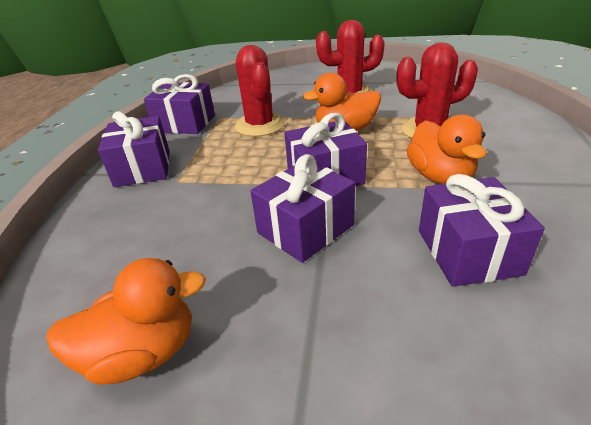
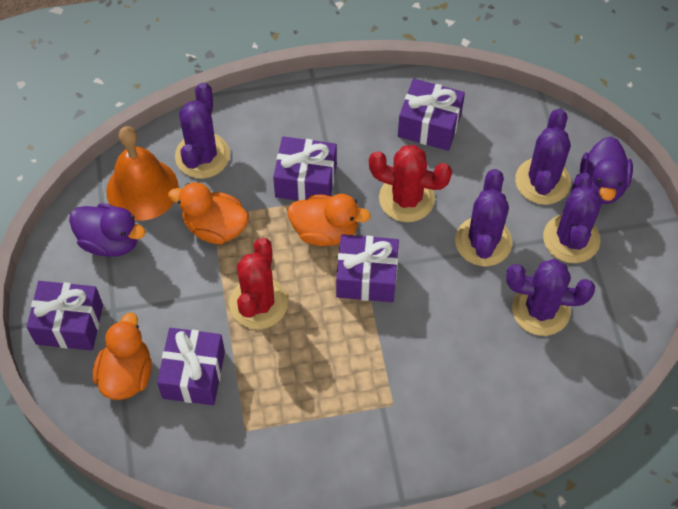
orange bell: 0 -> 1
purple cactus: 0 -> 5
purple duck: 0 -> 2
red cactus: 3 -> 2

